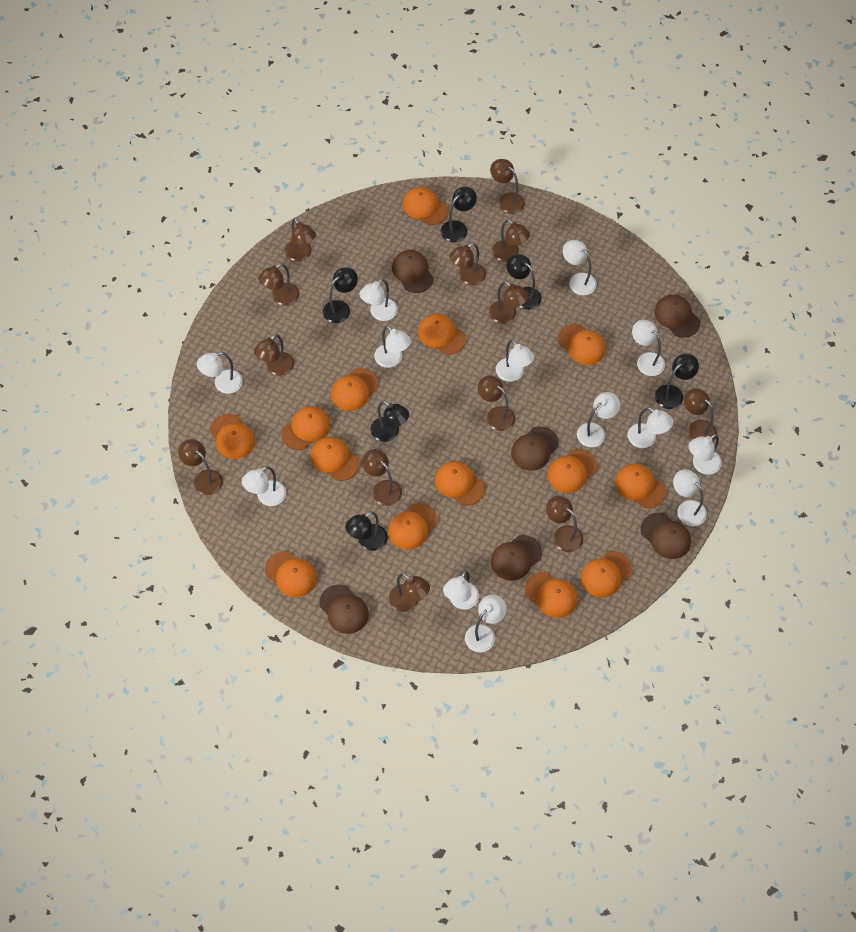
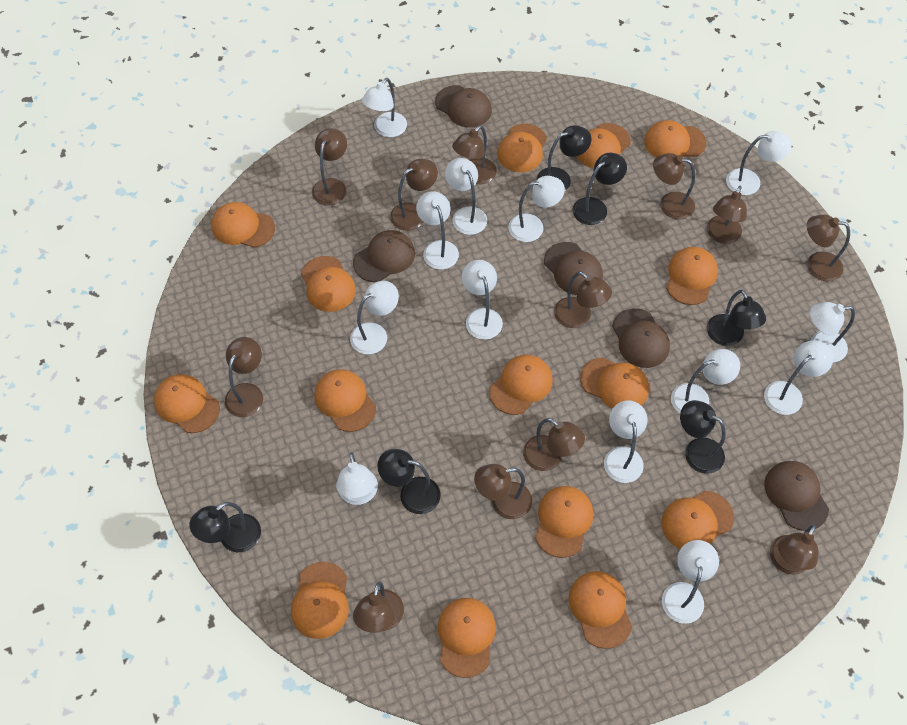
brown cap: 6 -> 5
brown lamp: 13 -> 12
orange cap: 14 -> 15

